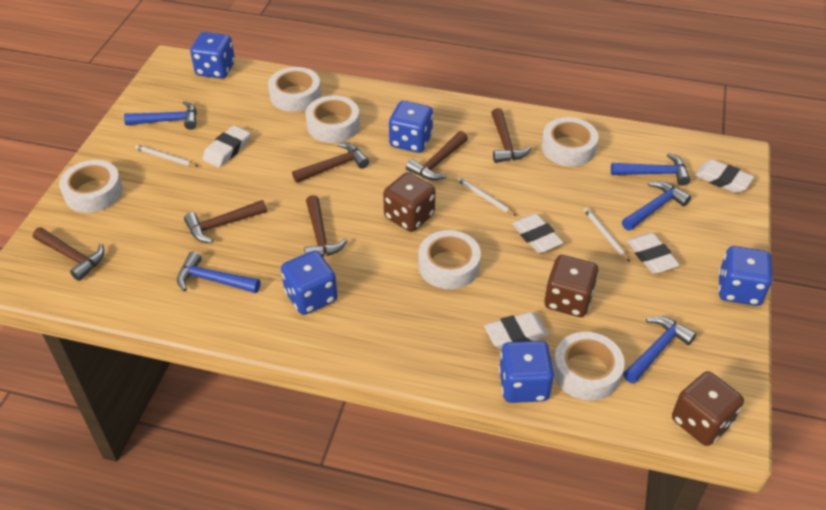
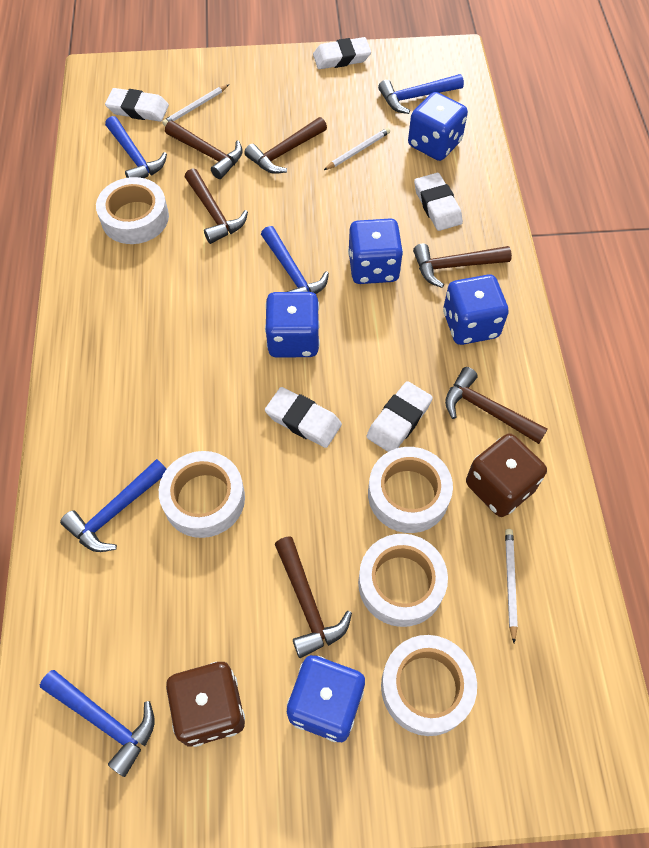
brown dice: 3 -> 2
white tape: 6 -> 5

